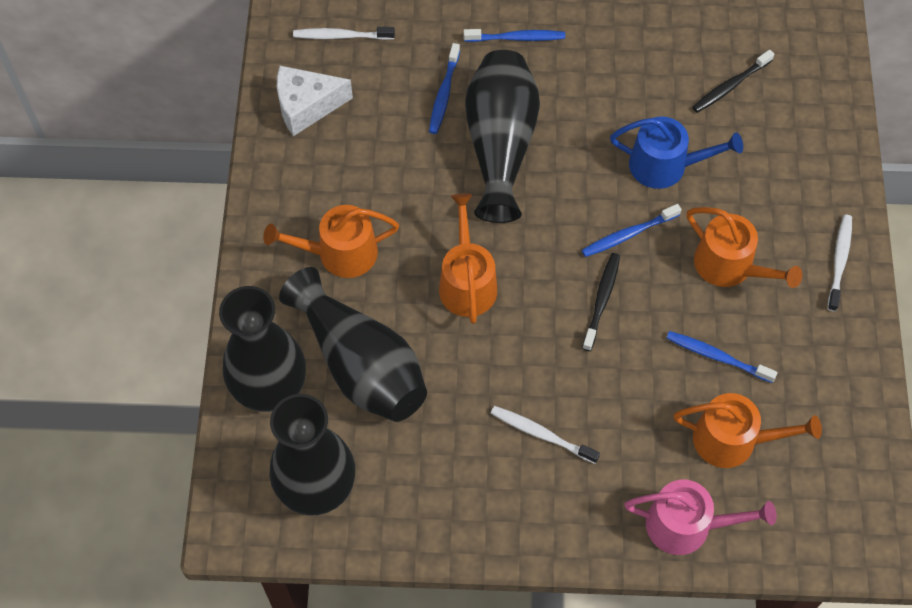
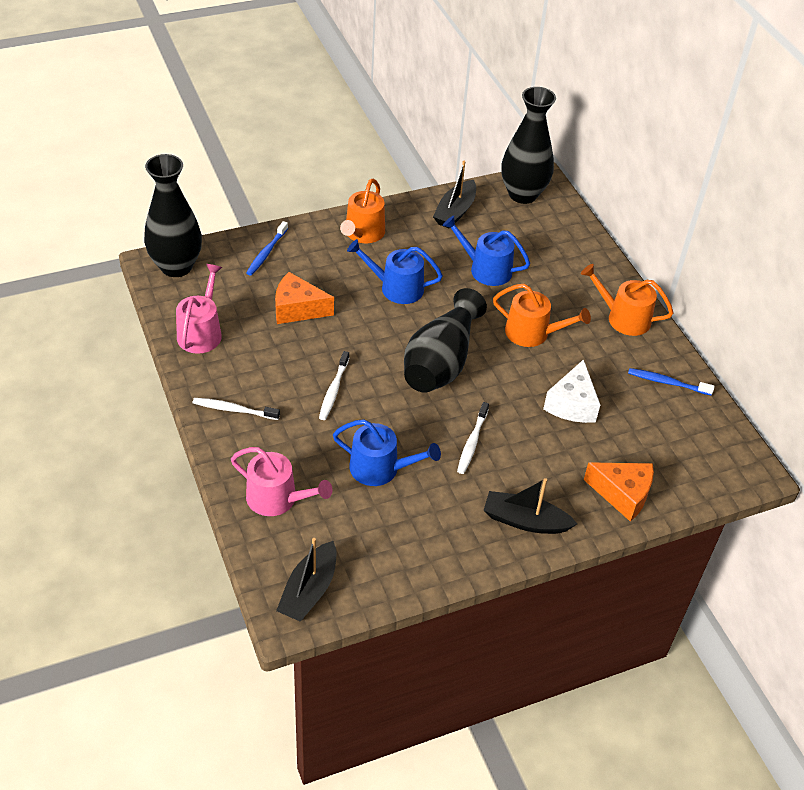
black boat: 0 -> 3
black toothbrush: 2 -> 0
black vase: 4 -> 3
blue toothbrush: 4 -> 2
blue watering can: 1 -> 3
orange cheese: 0 -> 2
orange watering can: 4 -> 3
pink watering can: 1 -> 2

